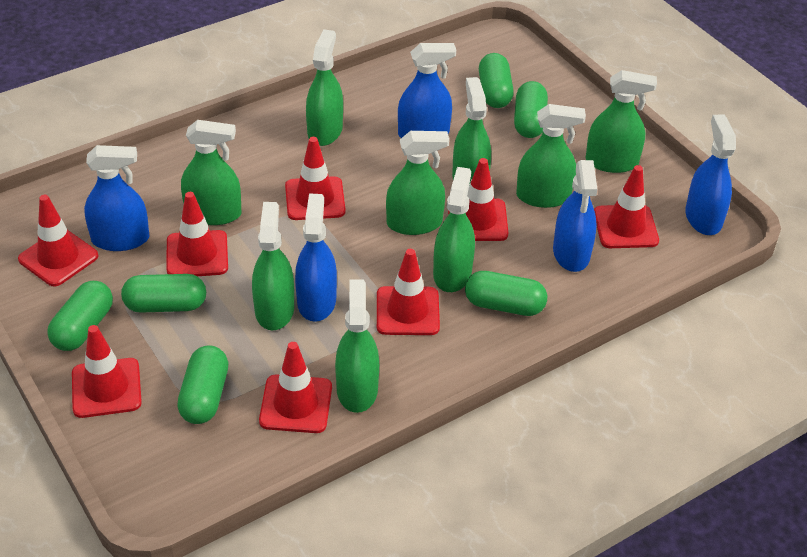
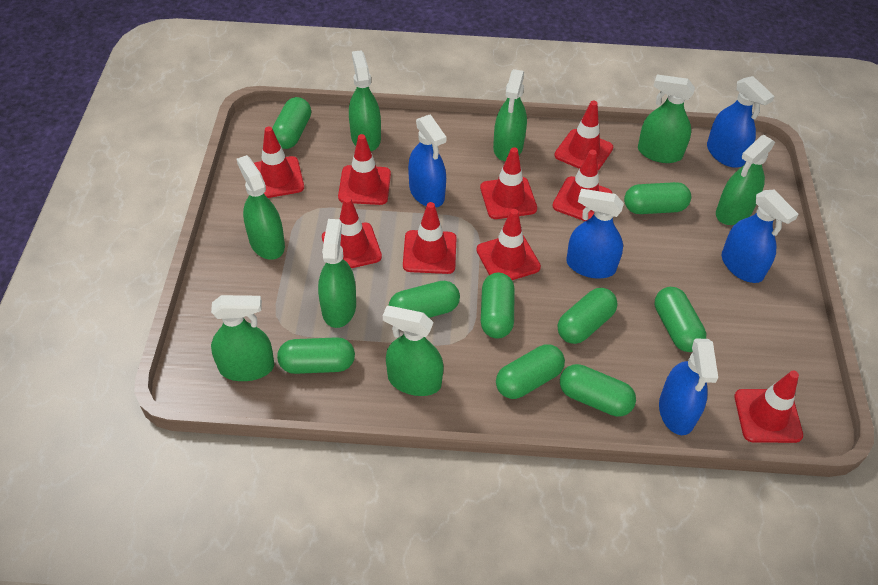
green capsule: 6 -> 9
green spray bottle: 9 -> 8
red traffic cone: 8 -> 9

